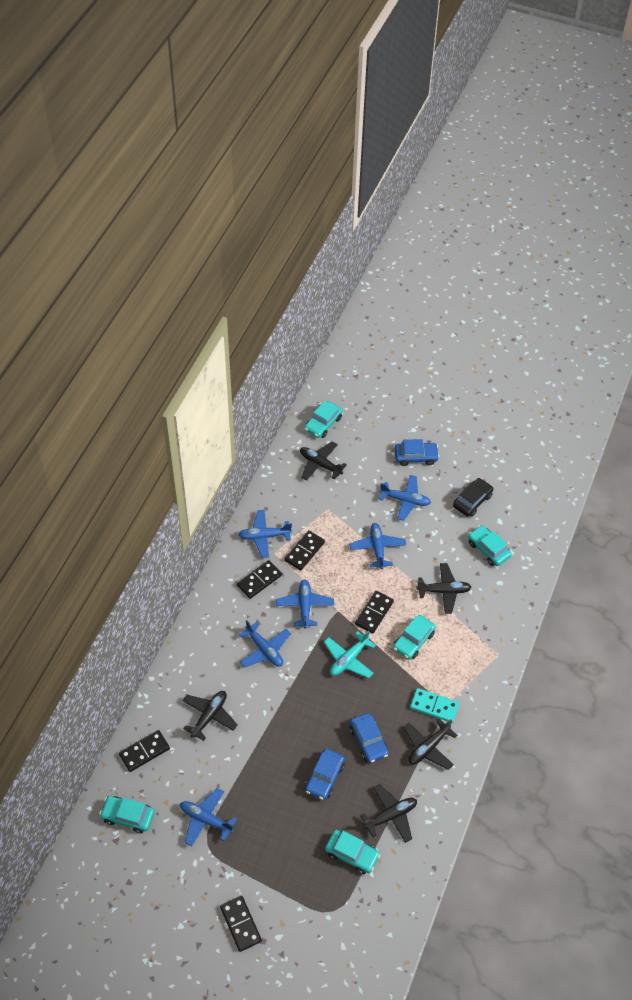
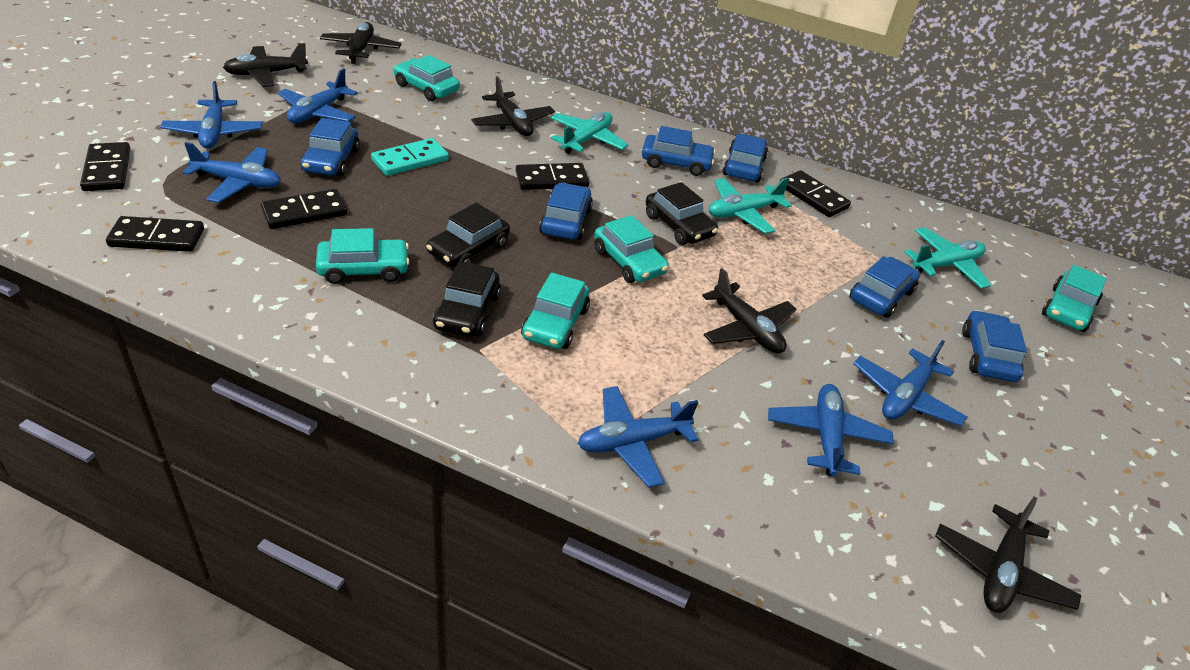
black car: 1 -> 3
blue car: 3 -> 6
turquoise plane: 1 -> 3

